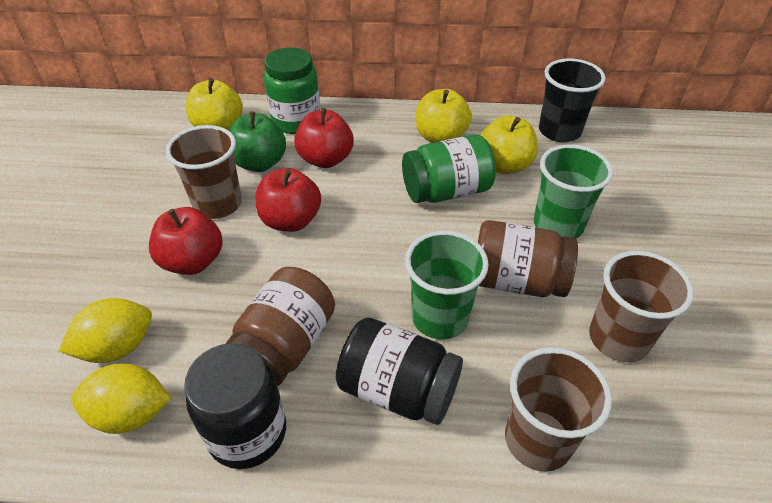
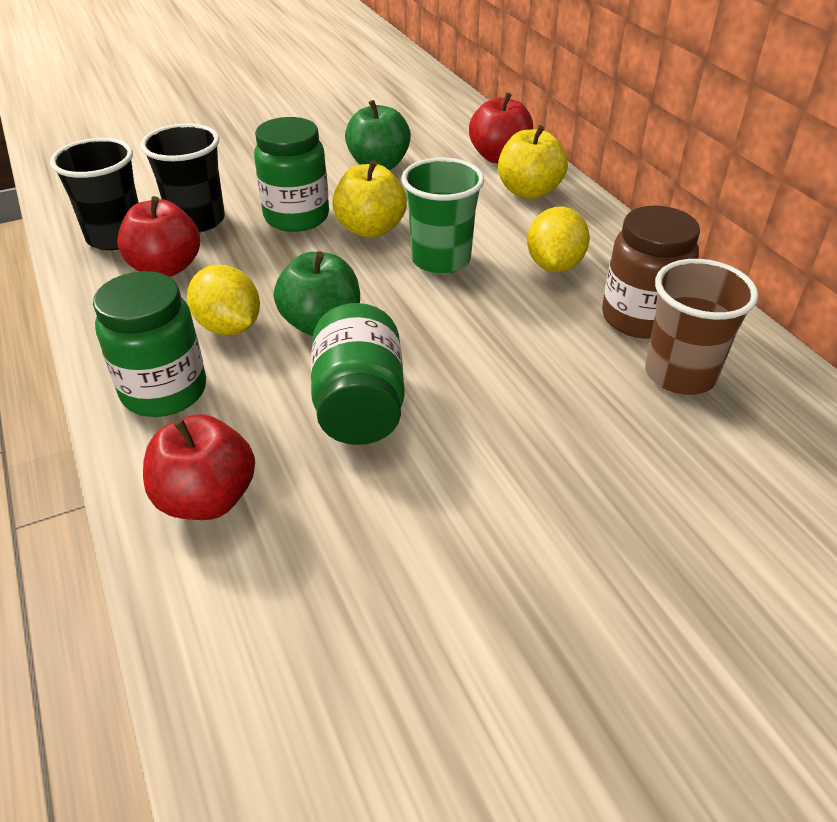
black cup: 1 -> 2
black jar: 2 -> 0
brown cup: 3 -> 1
brown jar: 2 -> 1
green apple: 1 -> 2
green cup: 2 -> 1
green jar: 2 -> 3
yellow apple: 3 -> 2

